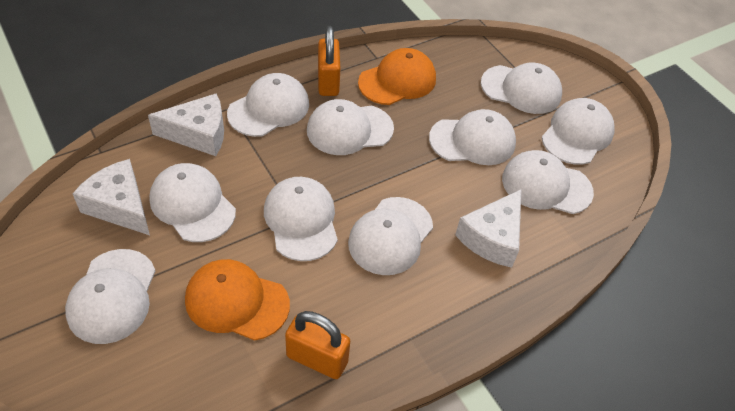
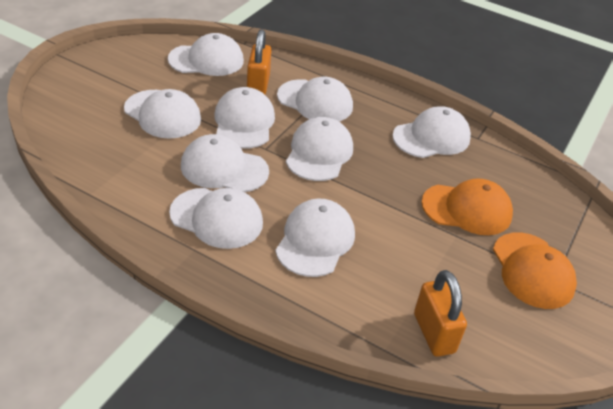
white cap: 10 -> 9
white cheese: 3 -> 0

